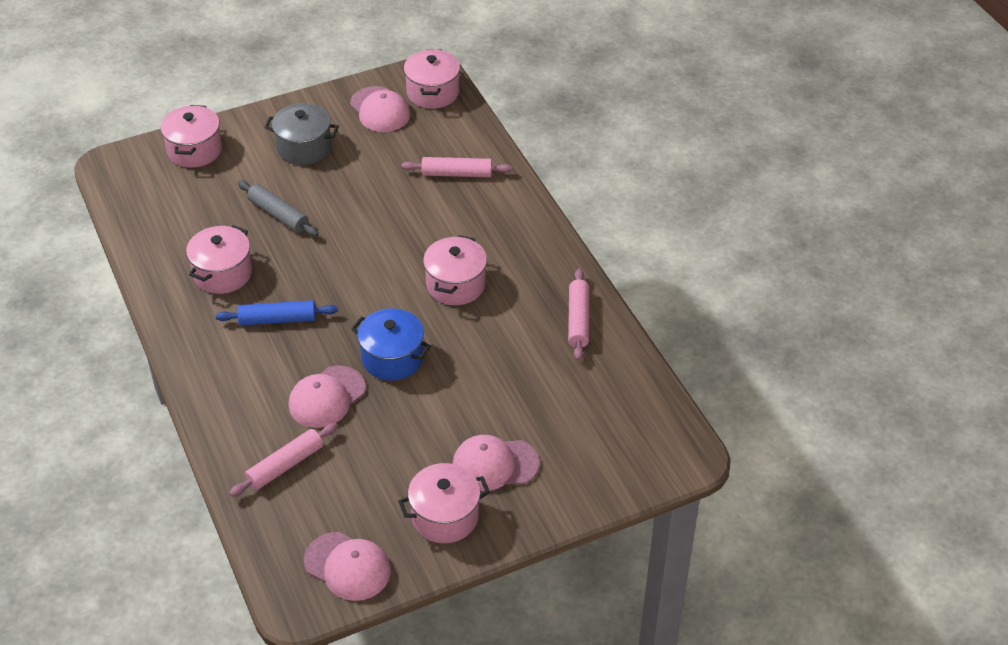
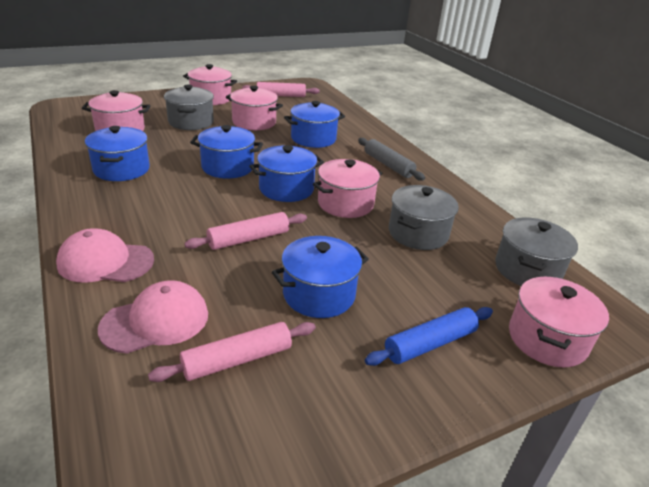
blue pot: 1 -> 5
grey pot: 1 -> 3
pink cap: 4 -> 2

